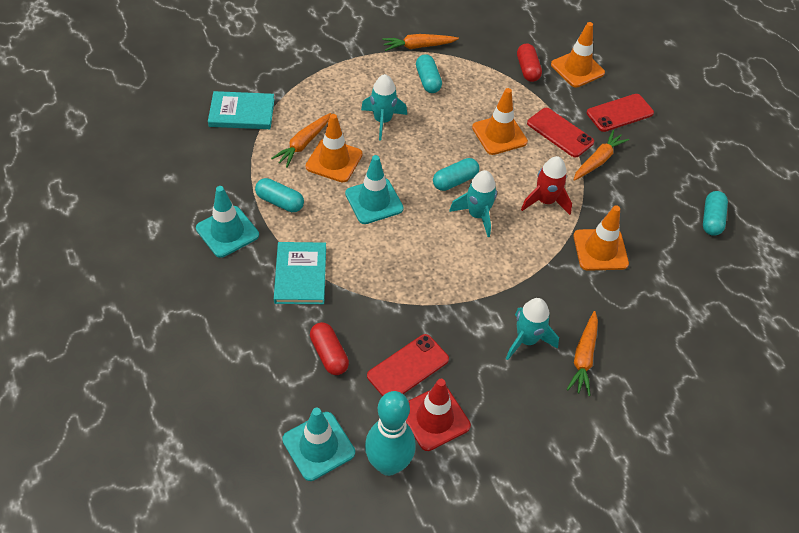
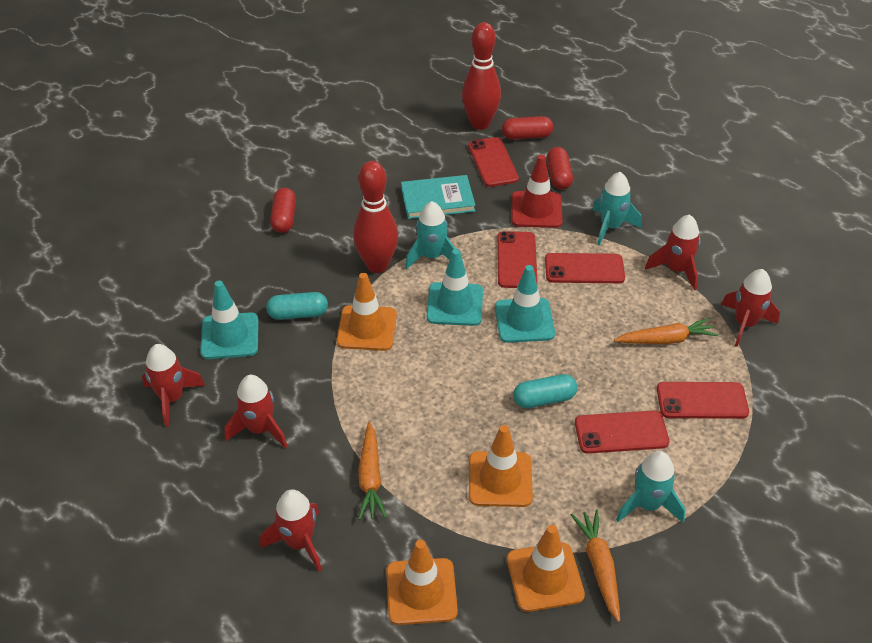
orange carrot: 4 -> 3
red bowling pin: 0 -> 2
red capsule: 2 -> 3
red phone: 3 -> 5
red rocket: 1 -> 5
turquoise book: 2 -> 1
turquoise bowling pin: 1 -> 0
turquoise capsule: 4 -> 2

